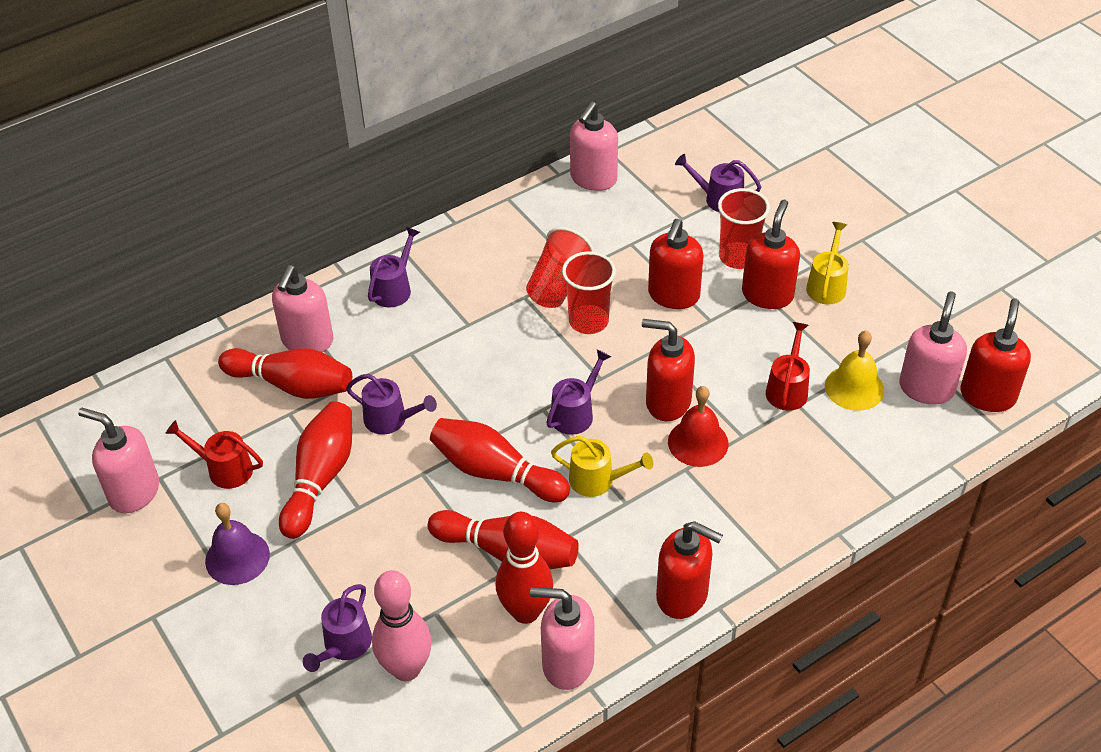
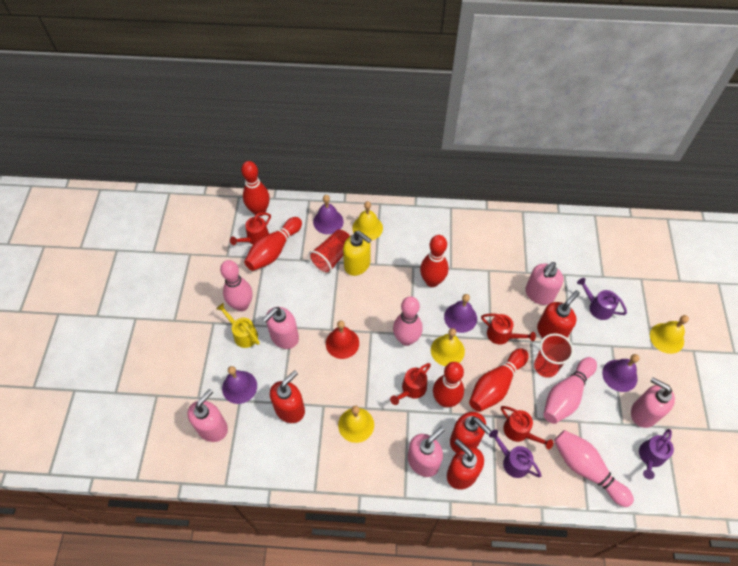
pink bowling pin: 1 -> 4
purple bell: 1 -> 4
purple watering can: 5 -> 3
red cup: 3 -> 2
red soap dispenser: 5 -> 4
red watering can: 2 -> 4
yellow bell: 1 -> 4
yellow soap dispenser: 0 -> 1
yellow watering can: 2 -> 1

